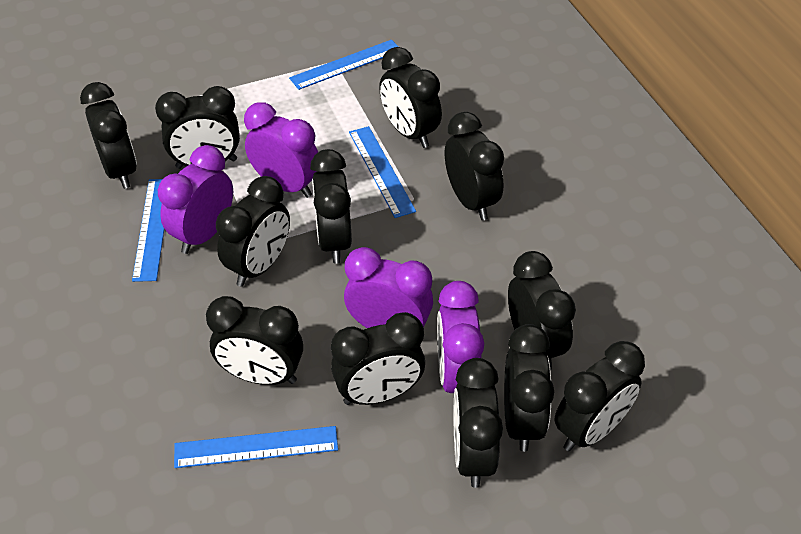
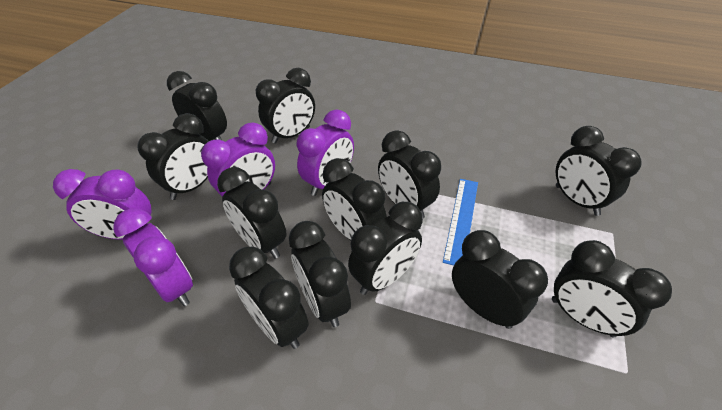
blue ruler: 4 -> 1

